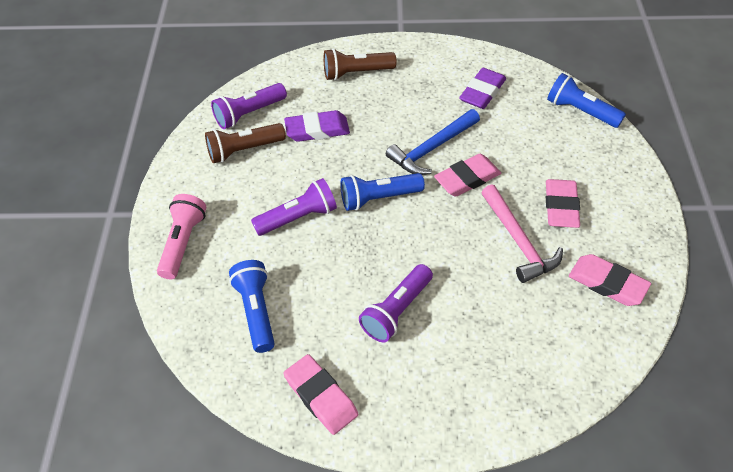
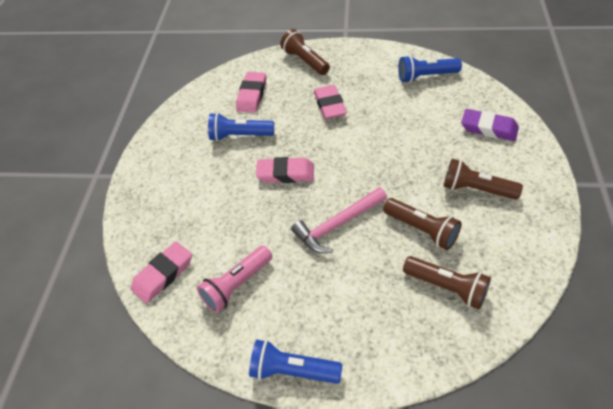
blue hammer: 1 -> 0
brown flashlight: 2 -> 4
purple eraser: 2 -> 1
purple flashlight: 3 -> 0

